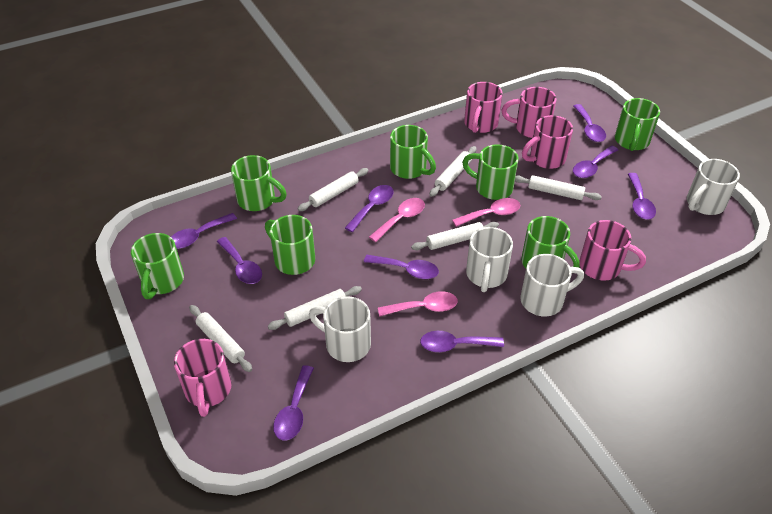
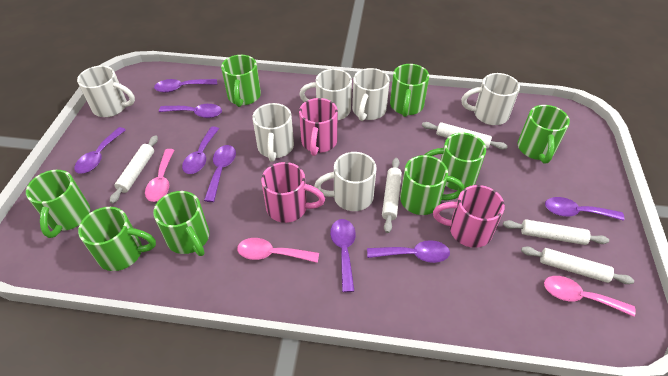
green mug: 7 -> 8
pink mug: 5 -> 3
purple spoon: 9 -> 8
white mug: 4 -> 6
white rolling pin: 6 -> 5

